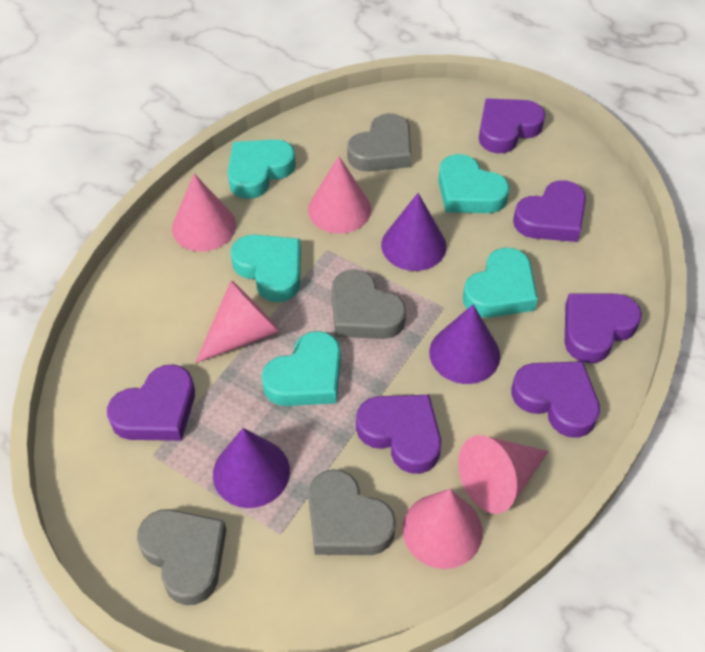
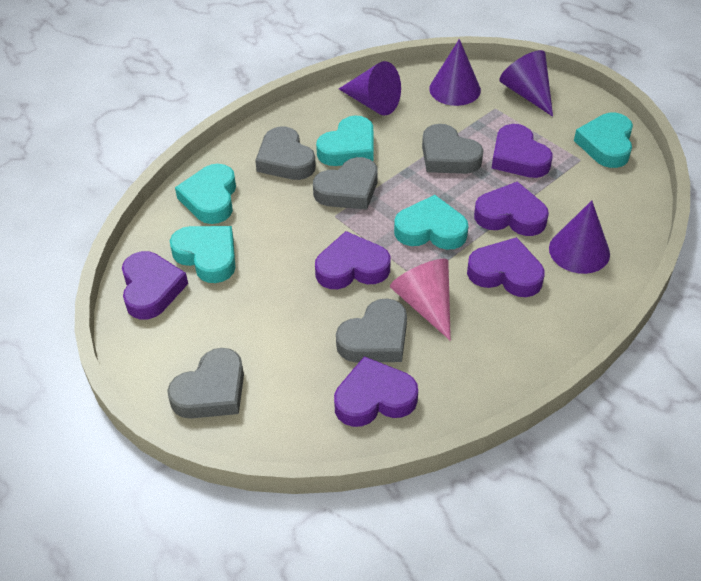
grey heart: 4 -> 5
pink cone: 5 -> 1
purple cone: 3 -> 4

